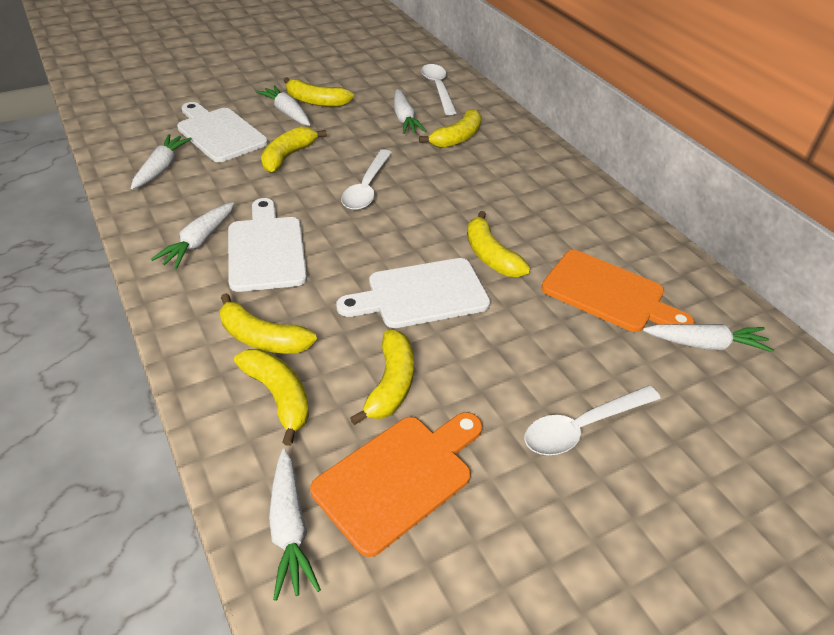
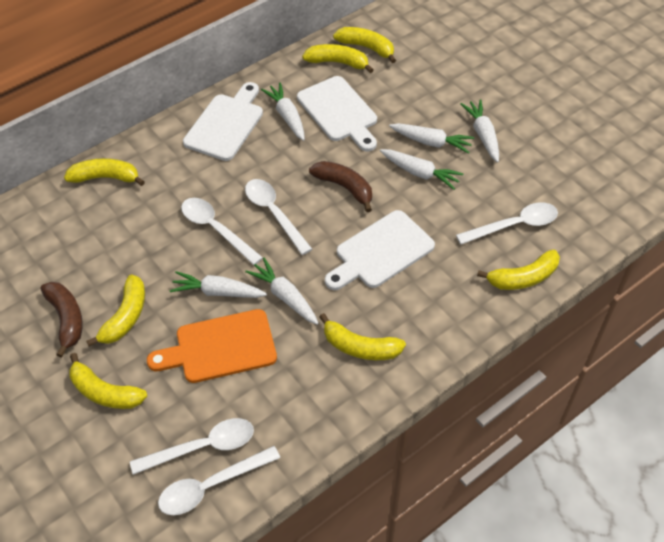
brown banana: 0 -> 2
orange cutting board: 2 -> 1
white spoon: 3 -> 5

